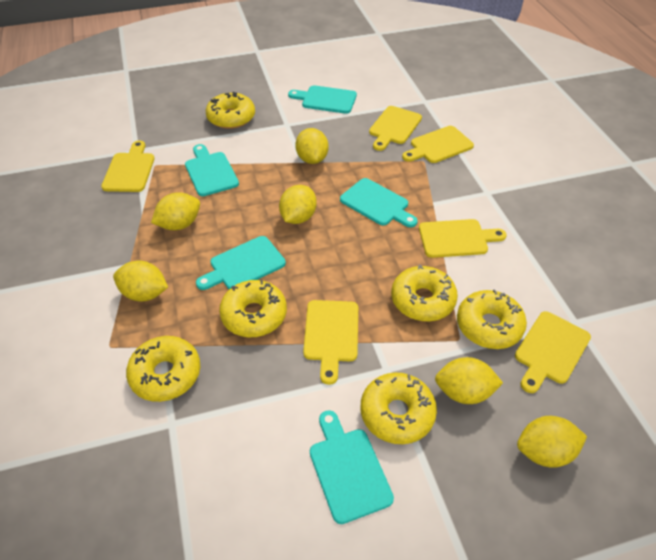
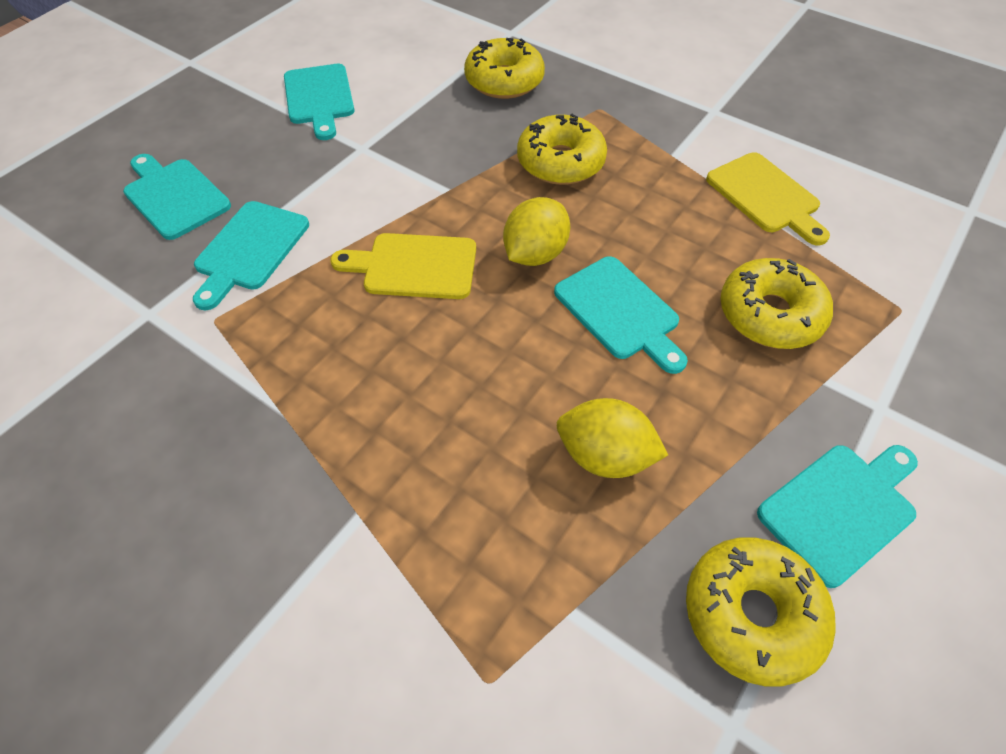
yellow cutting board: 6 -> 2
yellow donut: 6 -> 4
yellow lemon: 6 -> 2

